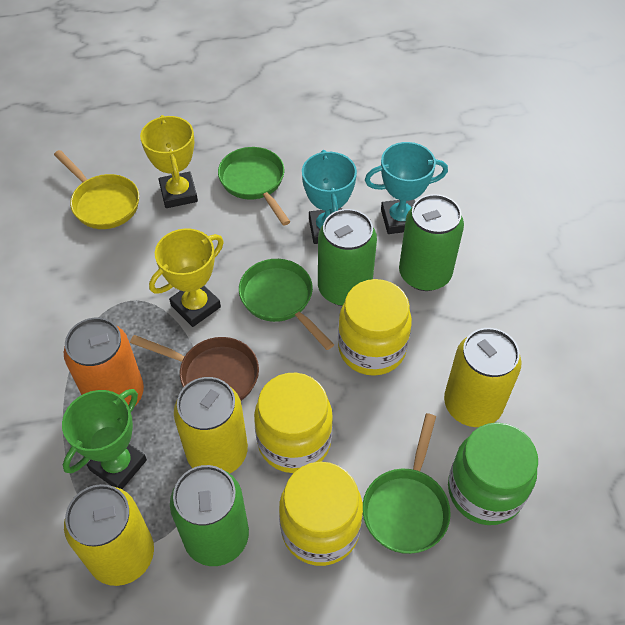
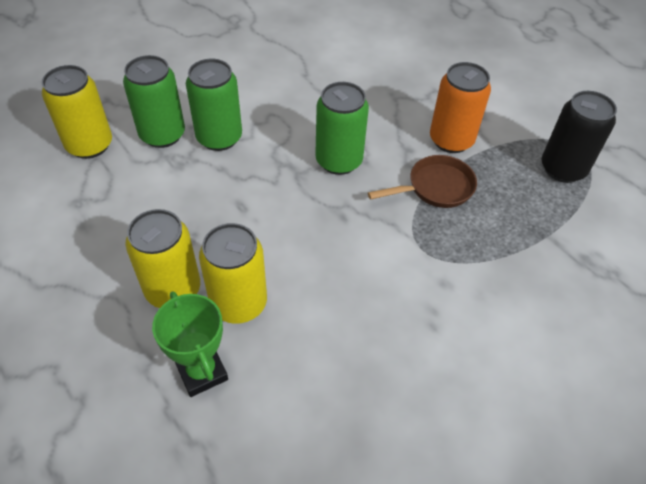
black can: 0 -> 1
green jar: 1 -> 0
green pan: 3 -> 0
turquoise trophy: 2 -> 0
yellow jar: 3 -> 0
yellow pan: 1 -> 0
yellow trophy: 2 -> 0

